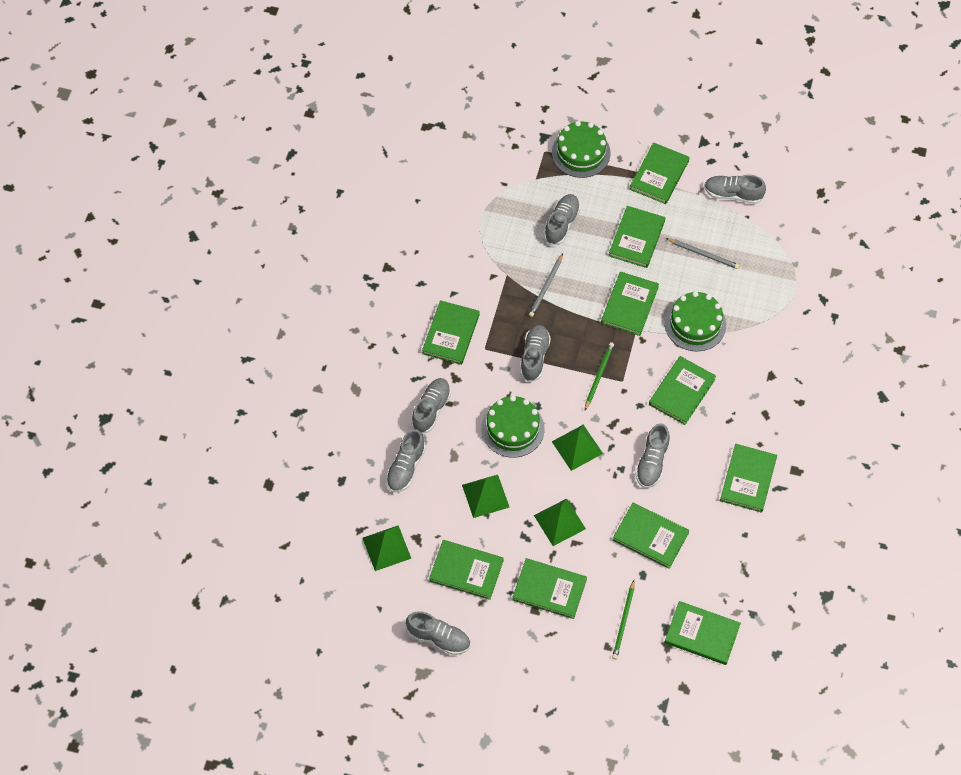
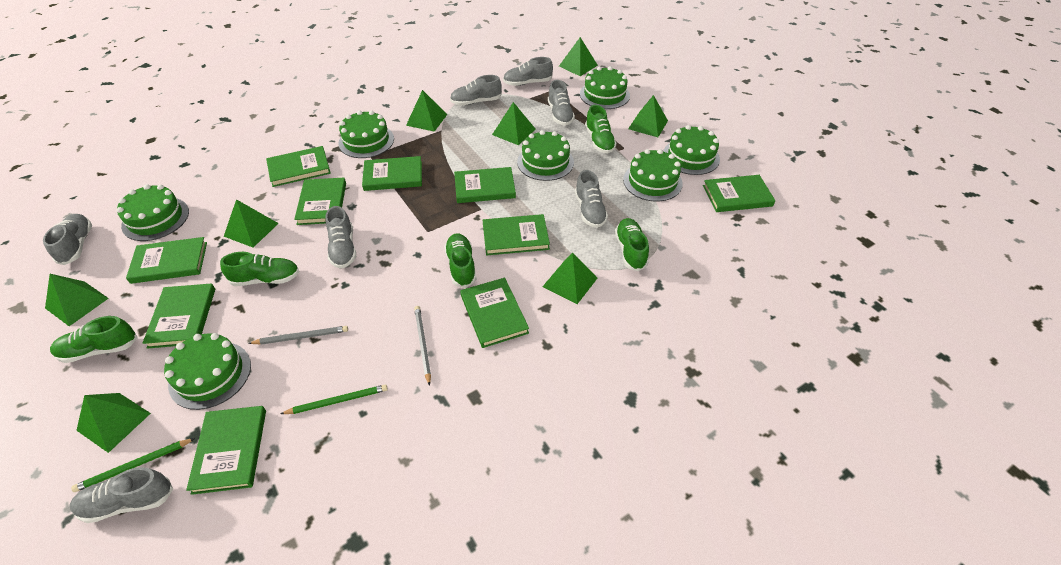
green cake: 3 -> 7
green pyramid: 4 -> 8
green shoe: 0 -> 5

